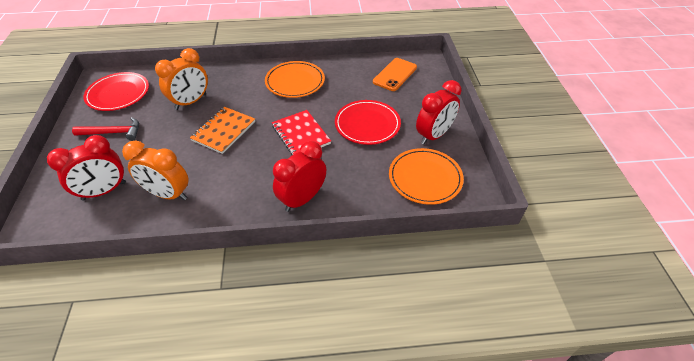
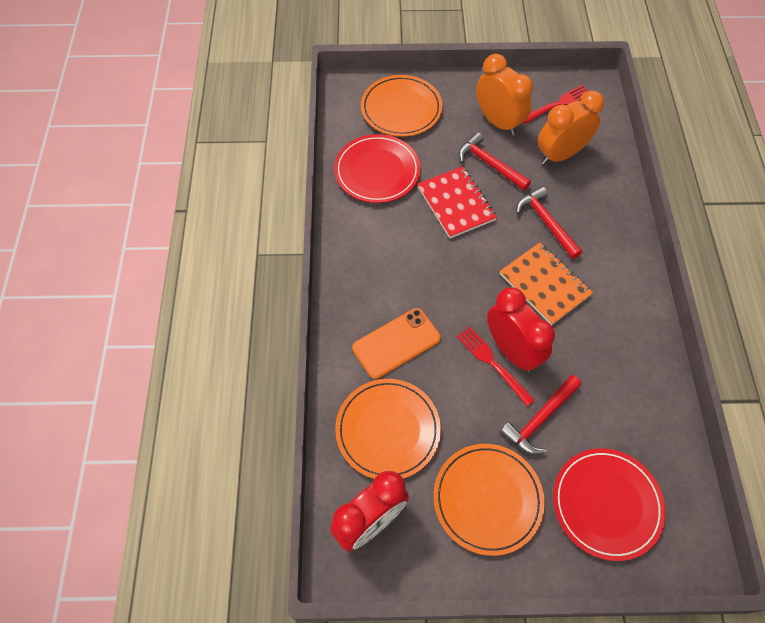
orange plate: 2 -> 3
red clock: 3 -> 2
red fork: 0 -> 2
red hammer: 1 -> 3

